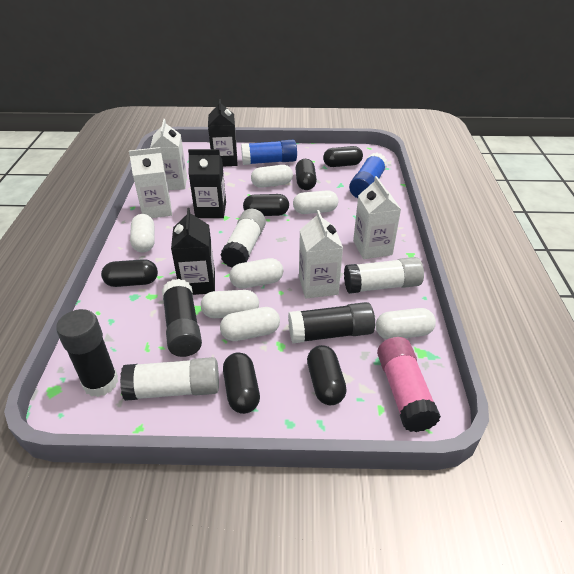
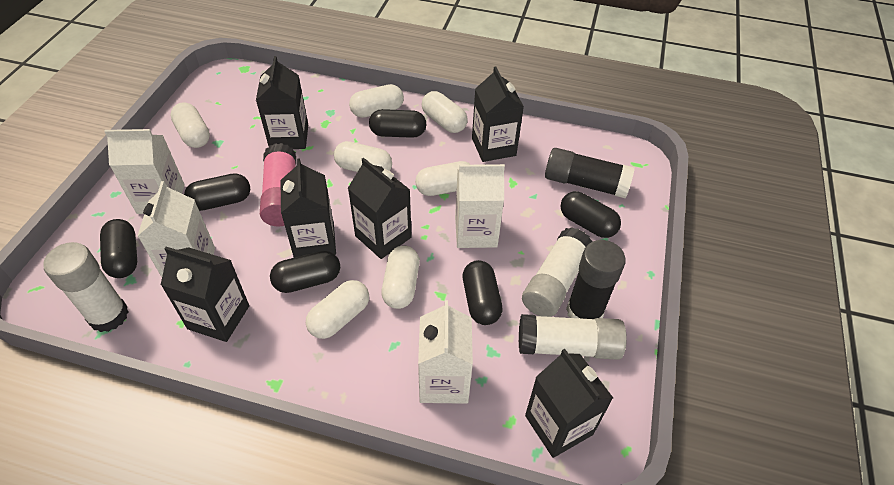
black carton: 3 -> 6
black glue stick: 3 -> 2
blue glue stick: 2 -> 0

